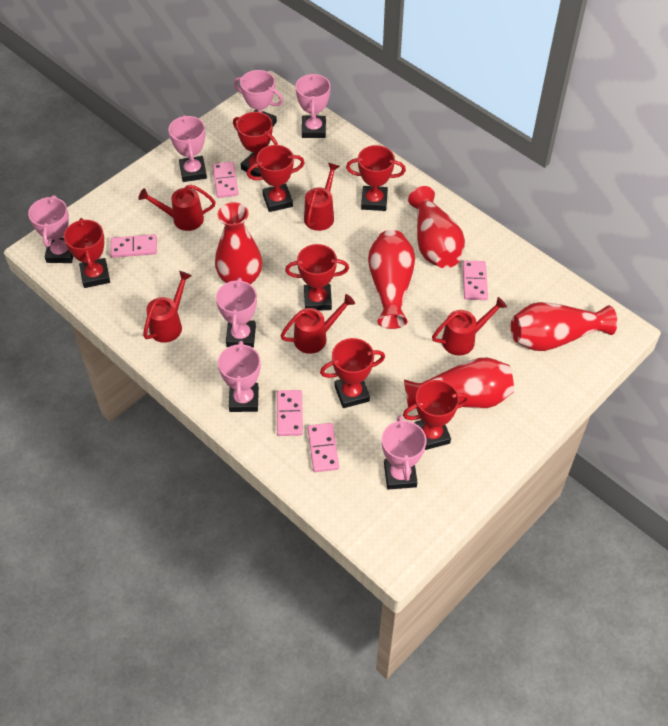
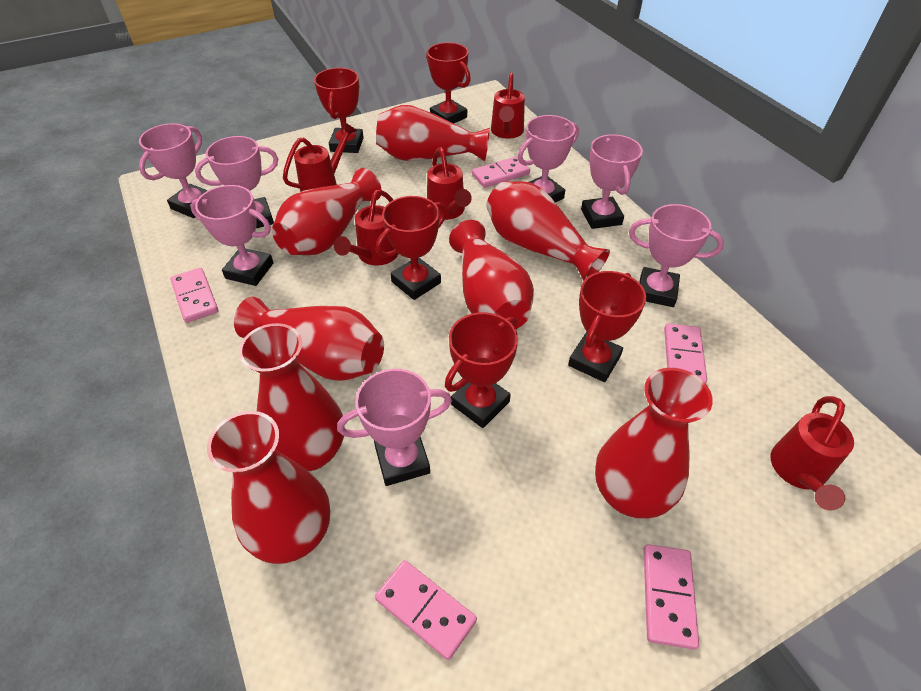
red trophy: 7 -> 5
red vase: 5 -> 8

